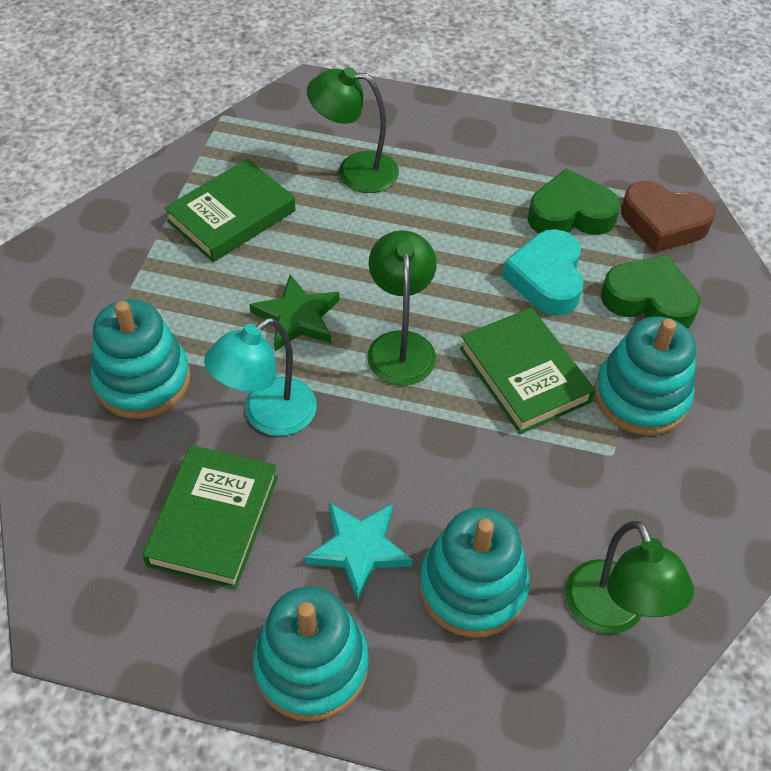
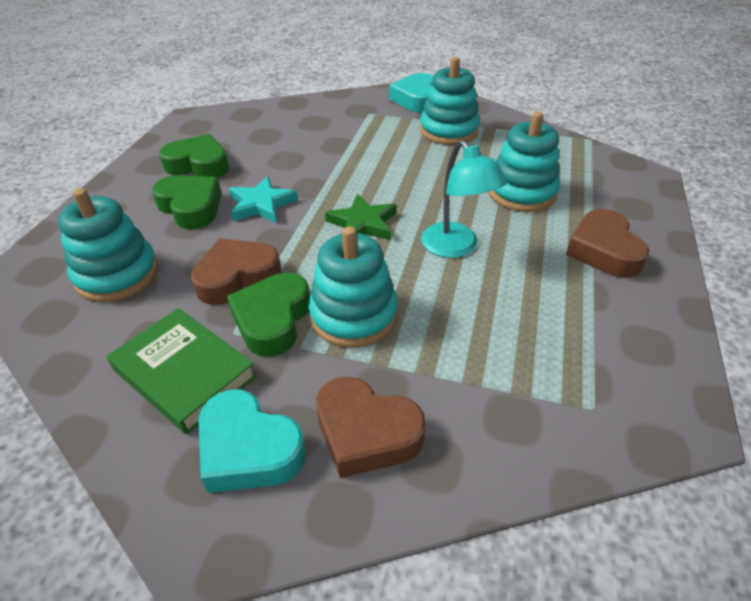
brown heart: 1 -> 3
green book: 3 -> 1
green heart: 2 -> 3
green lamp: 3 -> 0
turquoise heart: 1 -> 2

